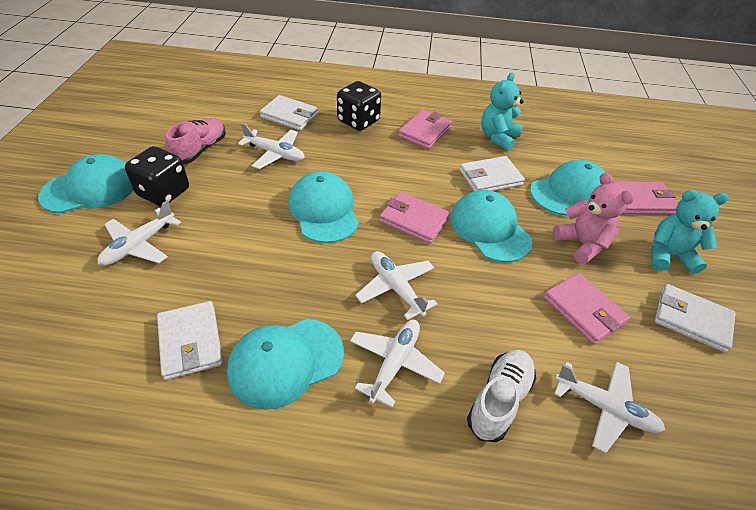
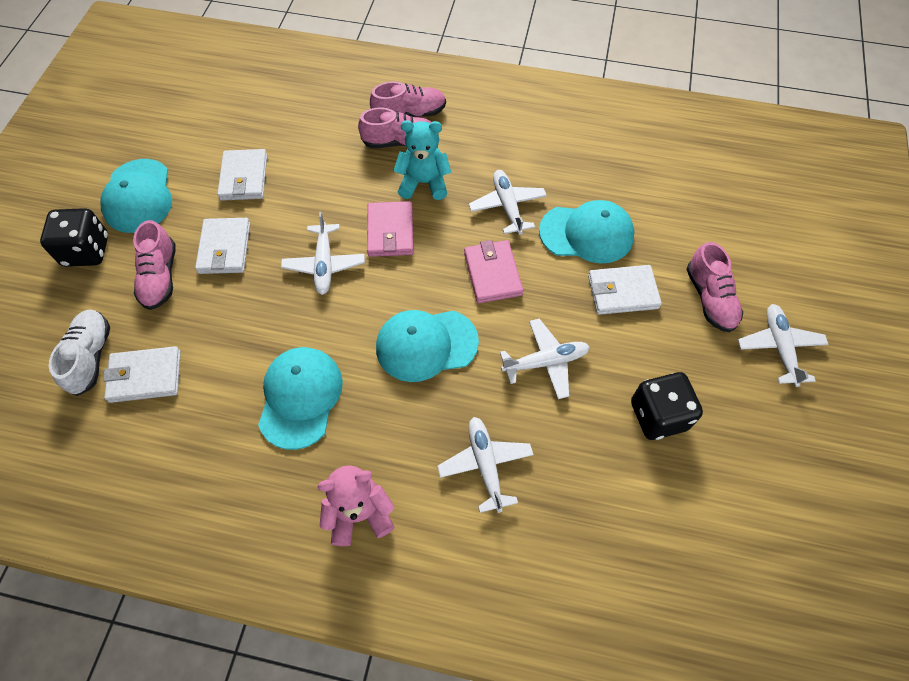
pink shoe: 1 -> 4
pink wallet: 4 -> 2
turquoise cap: 5 -> 4
turquoise teddy bear: 2 -> 1

